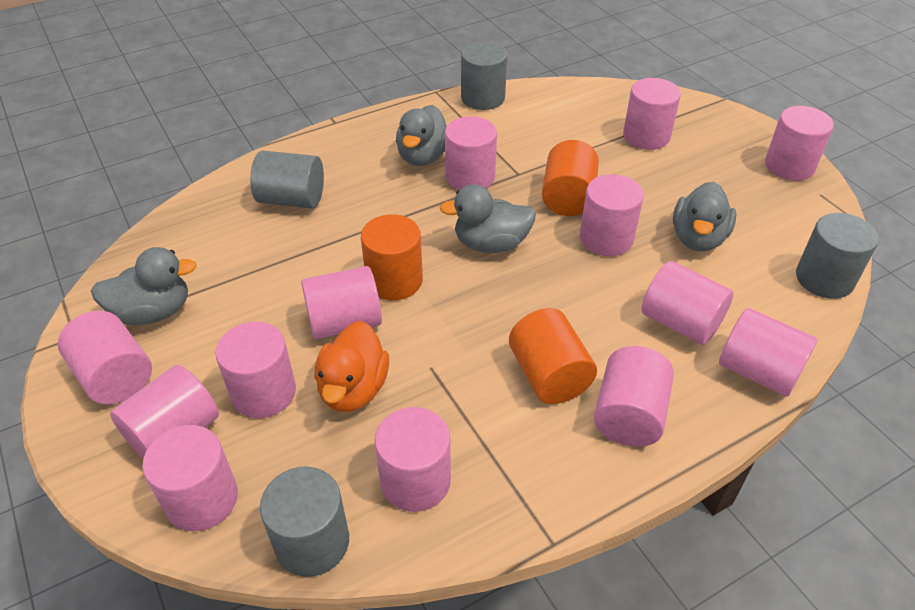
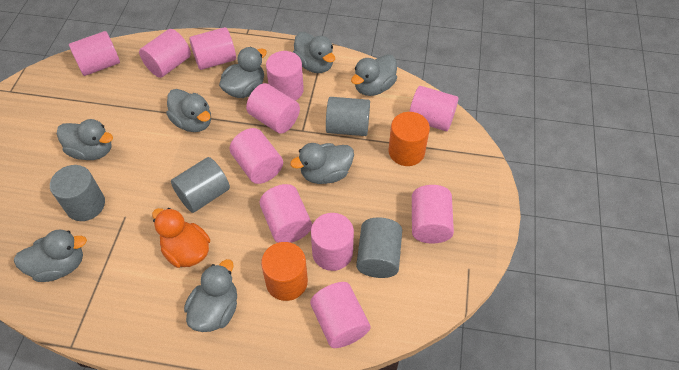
grey duck: 4 -> 8
orange cylinder: 3 -> 2
pink cylinder: 13 -> 11

